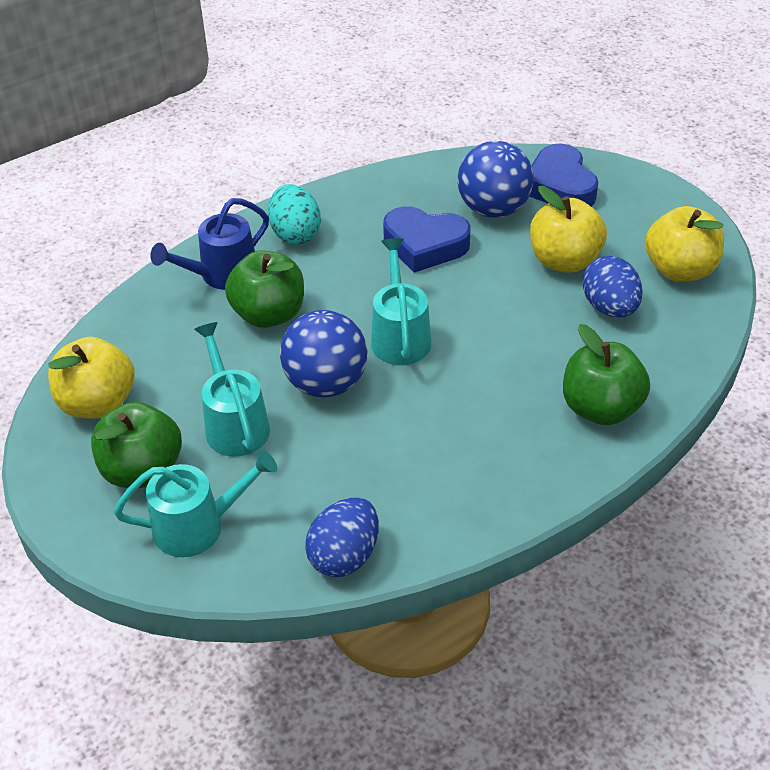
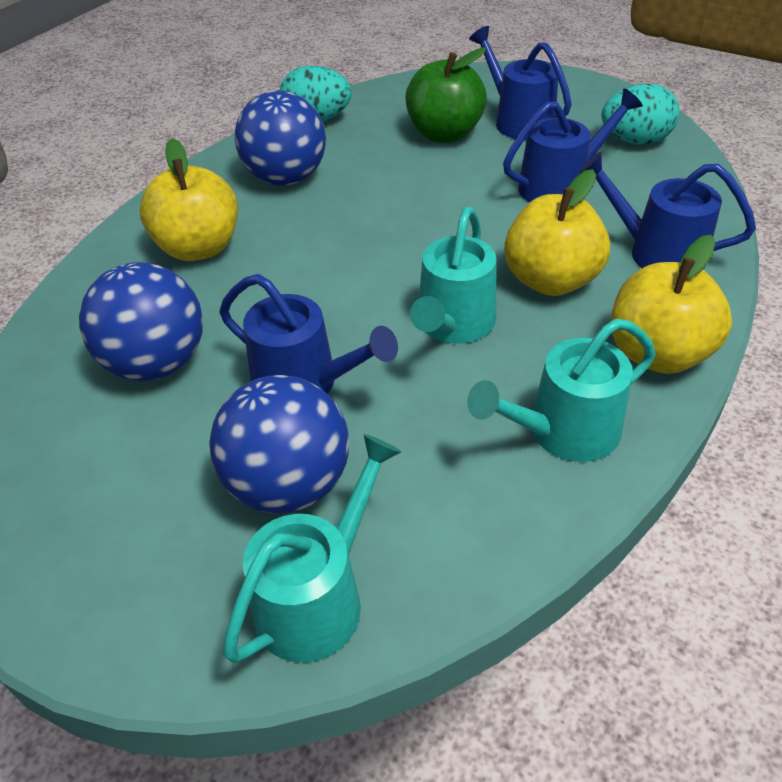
blue ball: 2 -> 3
blue egg: 2 -> 0
blue heart: 2 -> 0
blue watering can: 1 -> 4
green apple: 3 -> 1
turquoise egg: 1 -> 2

